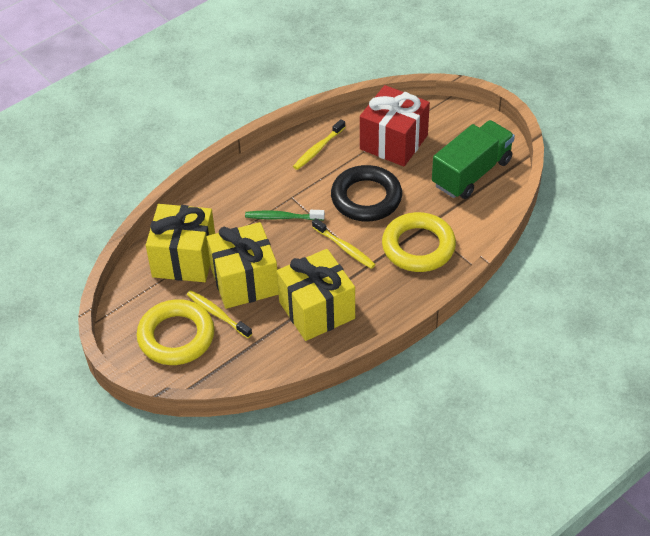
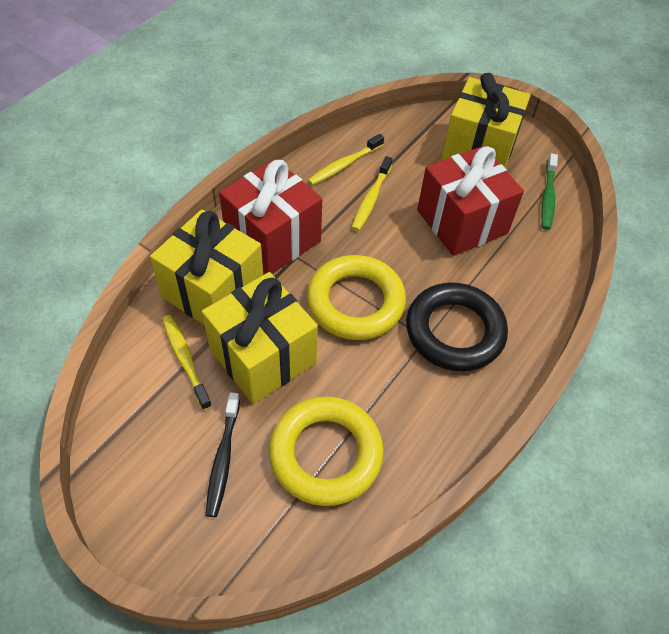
black toothbrush: 0 -> 1
green truck: 1 -> 0
red gift: 1 -> 2

